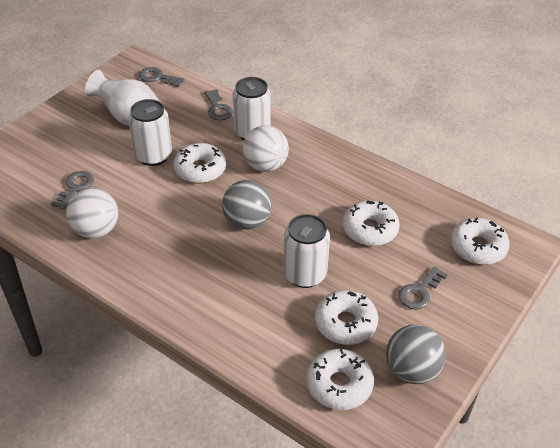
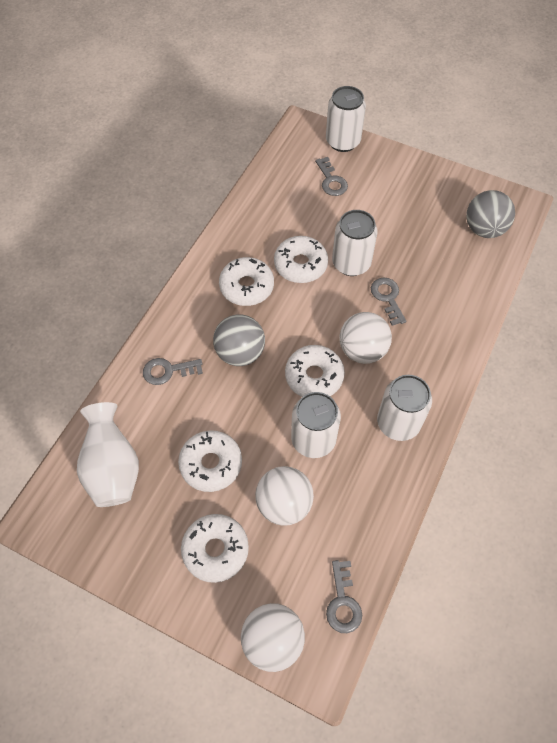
white ball: 2 -> 3
white can: 3 -> 4

